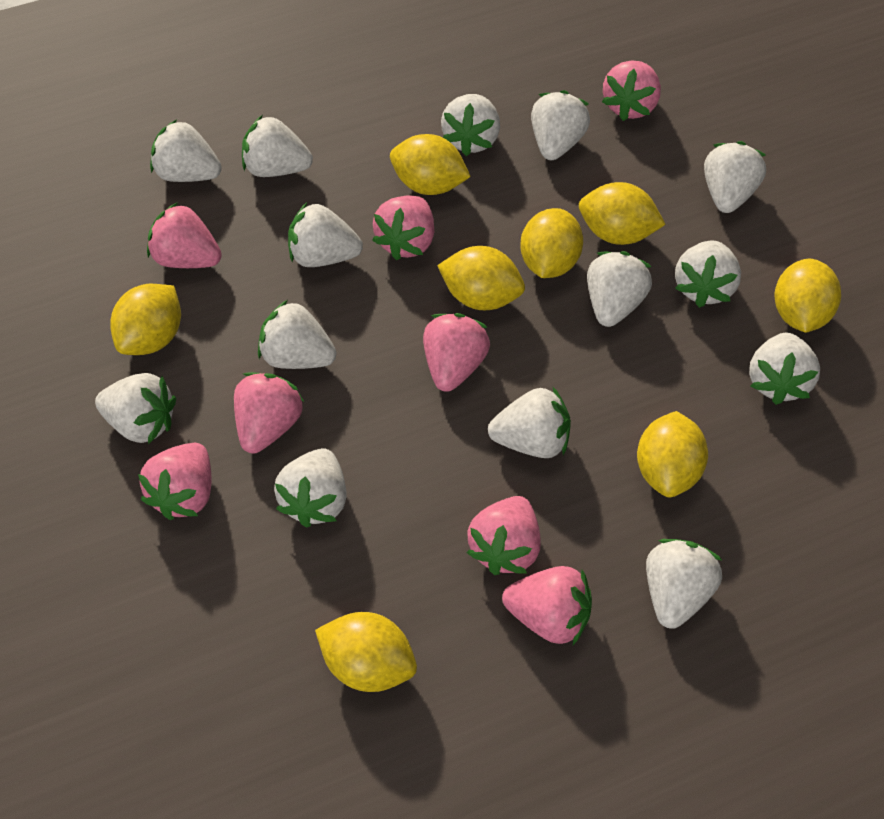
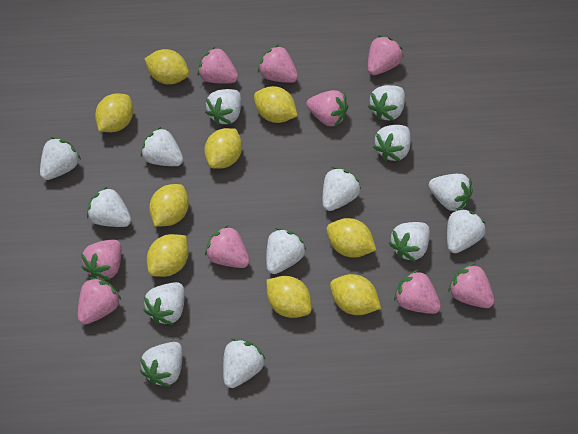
pink strawberry: 8 -> 9
yellow lemon: 8 -> 9

